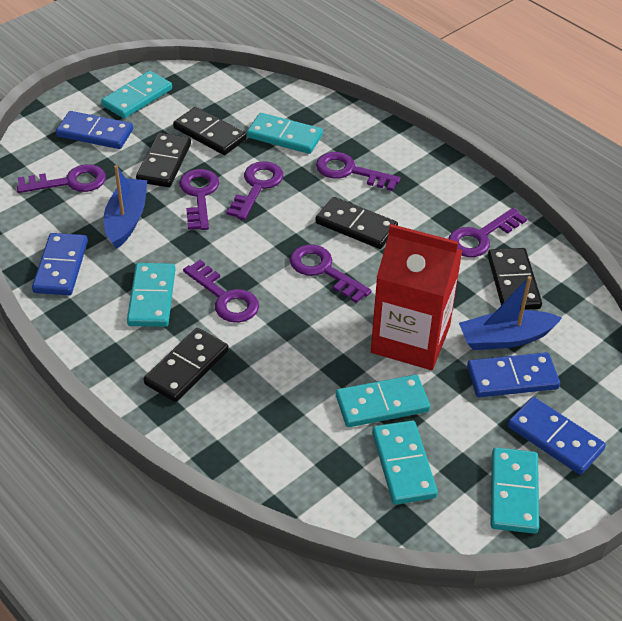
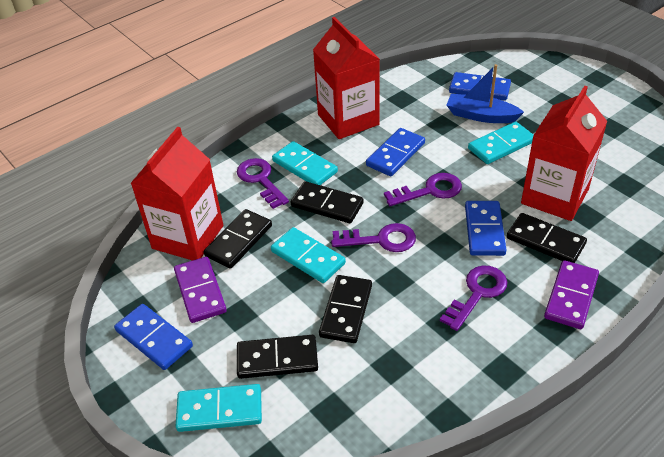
blue boat: 2 -> 1
purple domino: 0 -> 2
purple key: 7 -> 4
red carton: 1 -> 3
turquoise domino: 6 -> 4

